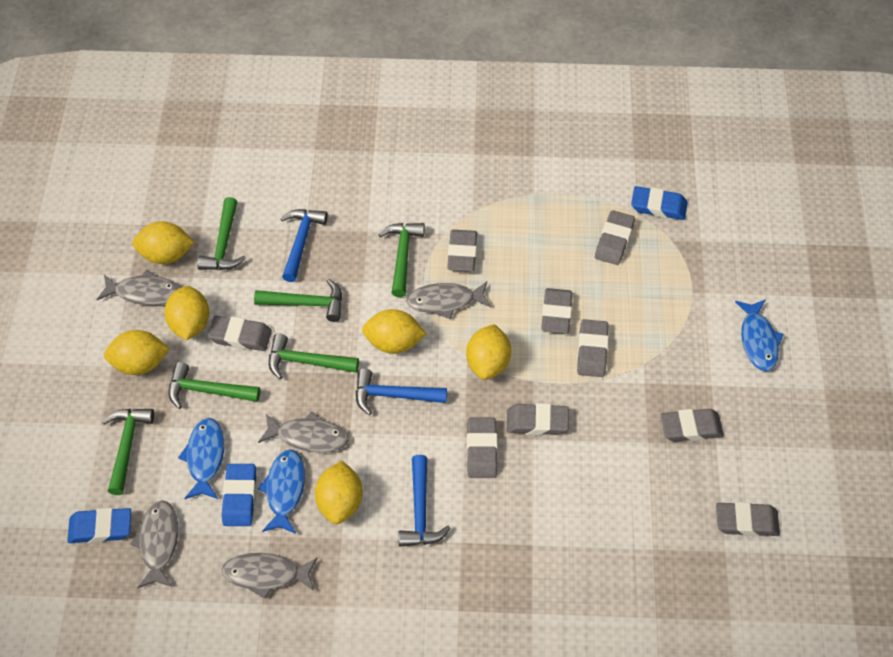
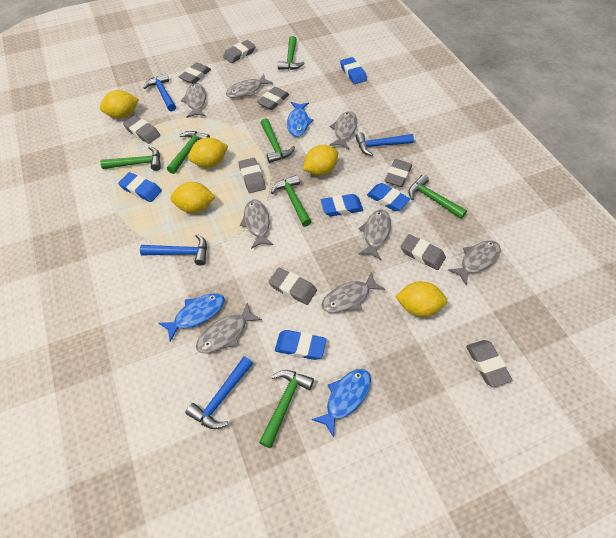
blue eraser: 3 -> 5
blue hammer: 3 -> 4
green hammer: 6 -> 7
grey fish: 5 -> 8
yellow lemon: 6 -> 5

